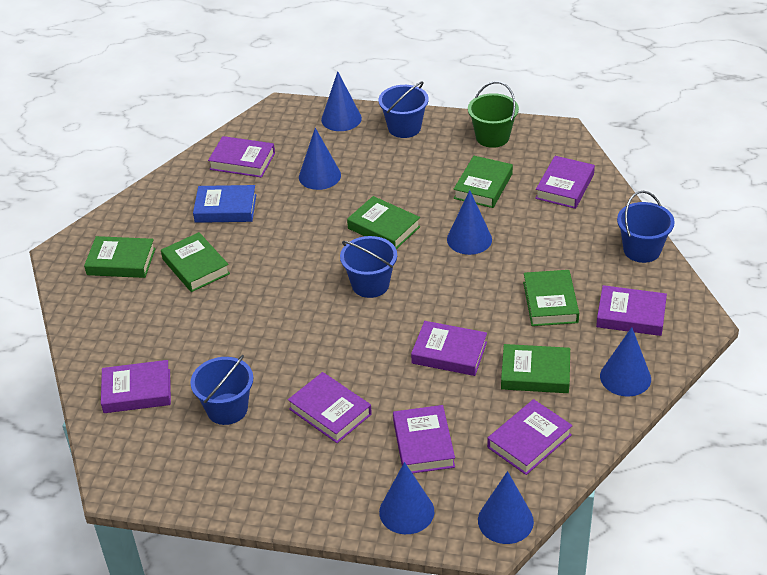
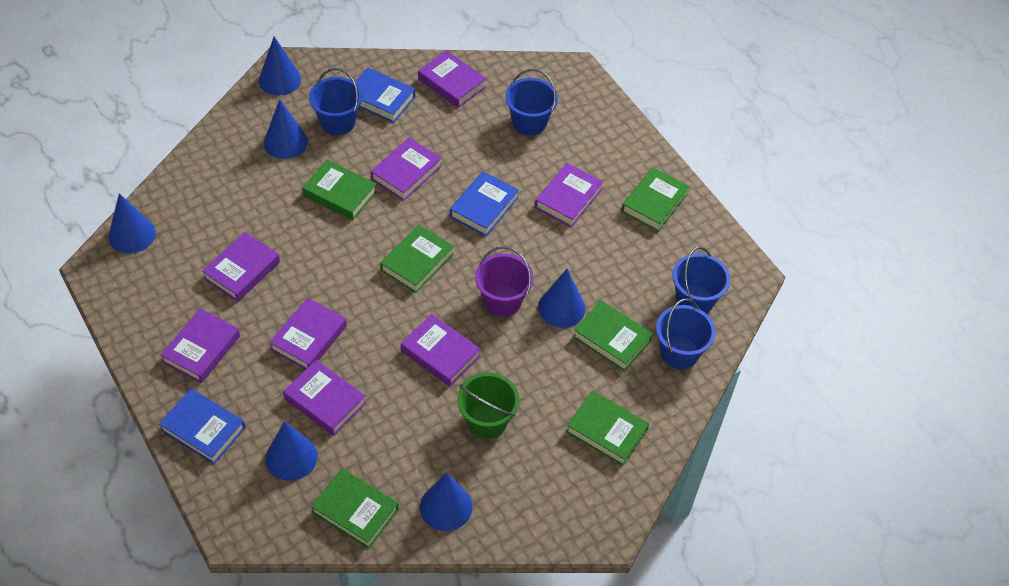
blue book: 1 -> 3
purple bucket: 0 -> 1

